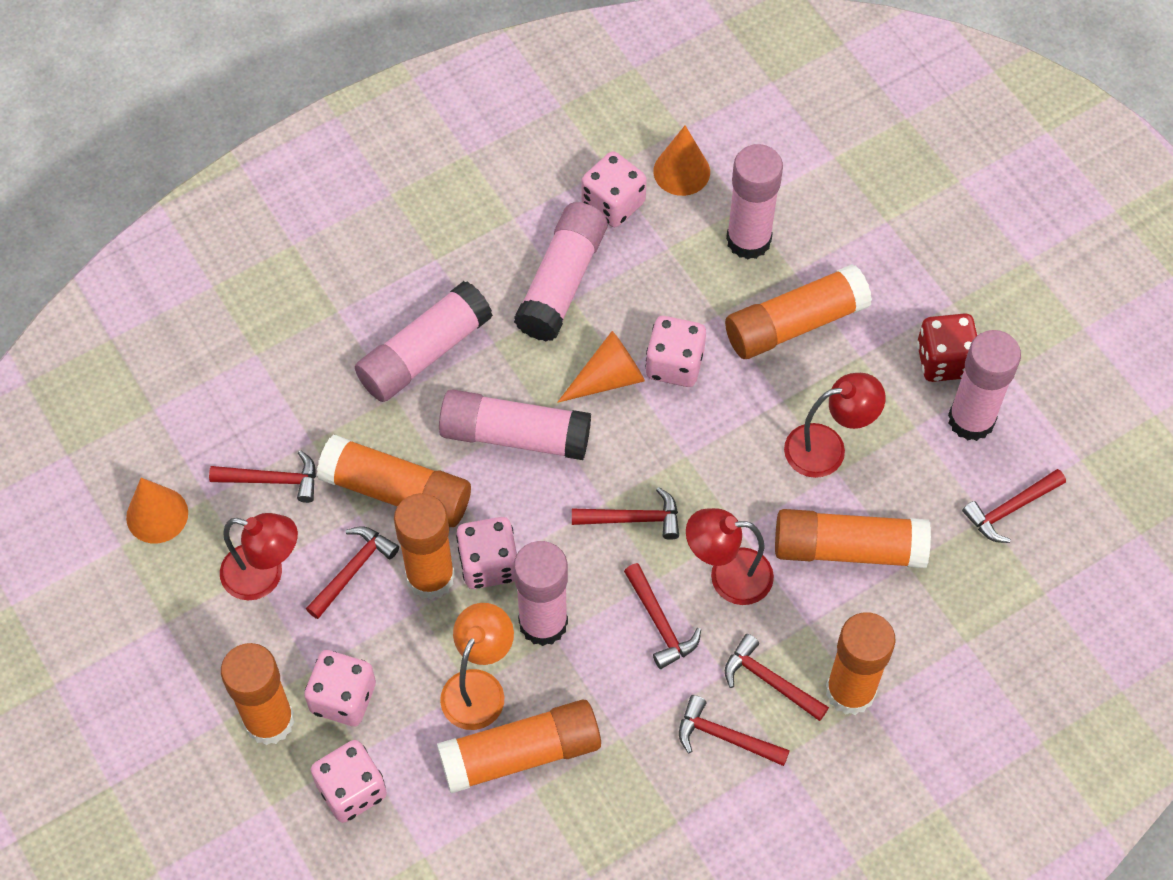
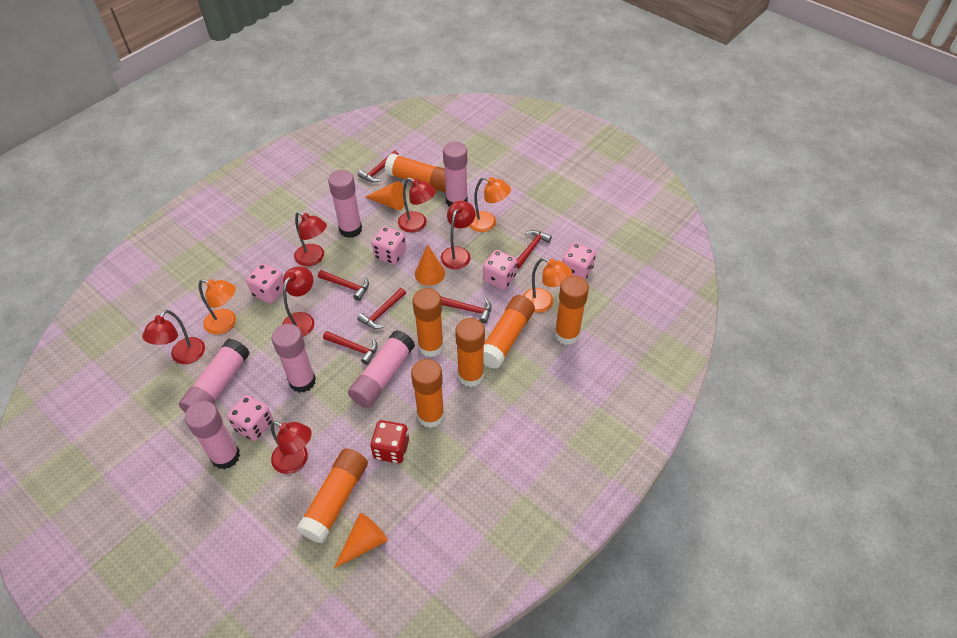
orange lamp: 1 -> 3
red hammer: 7 -> 6
red lamp: 3 -> 6

